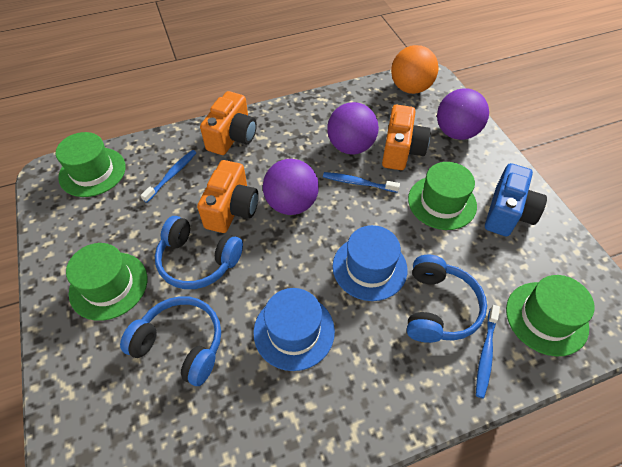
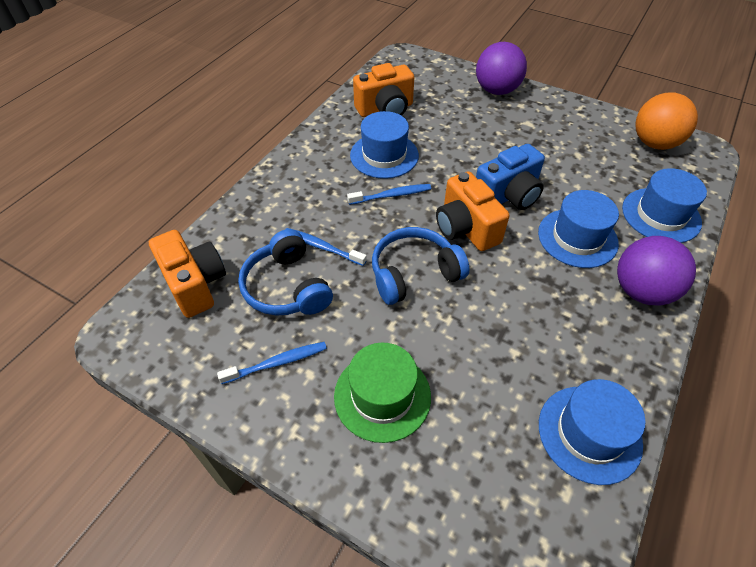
blue hat: 2 -> 4
blue headphones: 3 -> 2
green hat: 4 -> 1
purple ball: 3 -> 2

